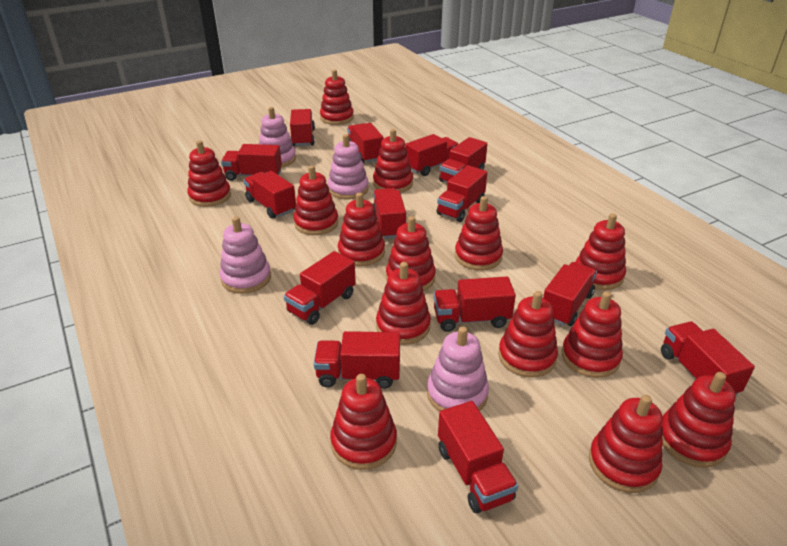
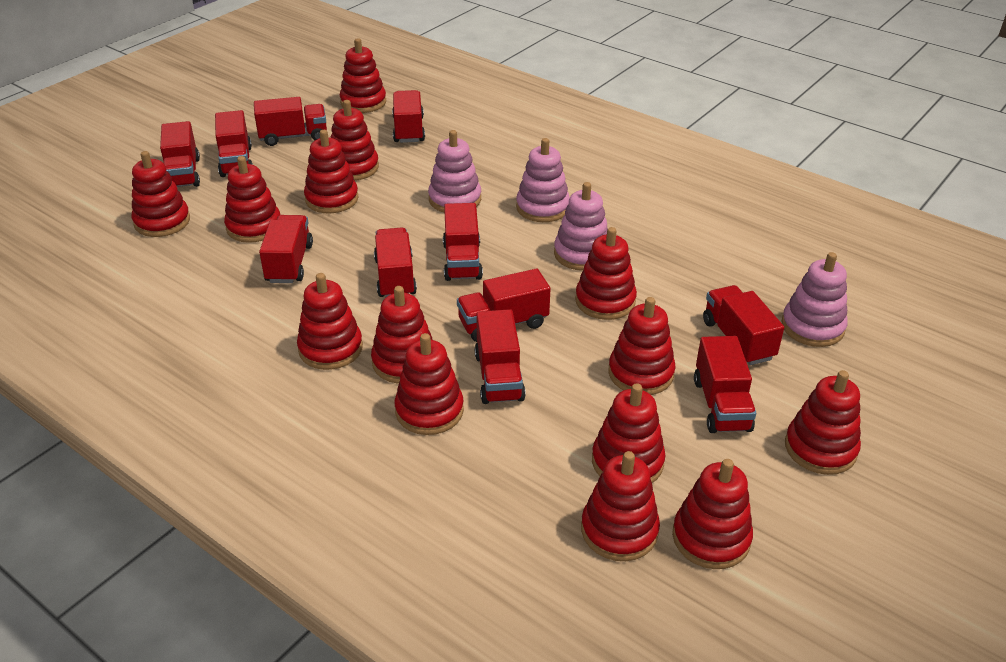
red truck: 14 -> 11

